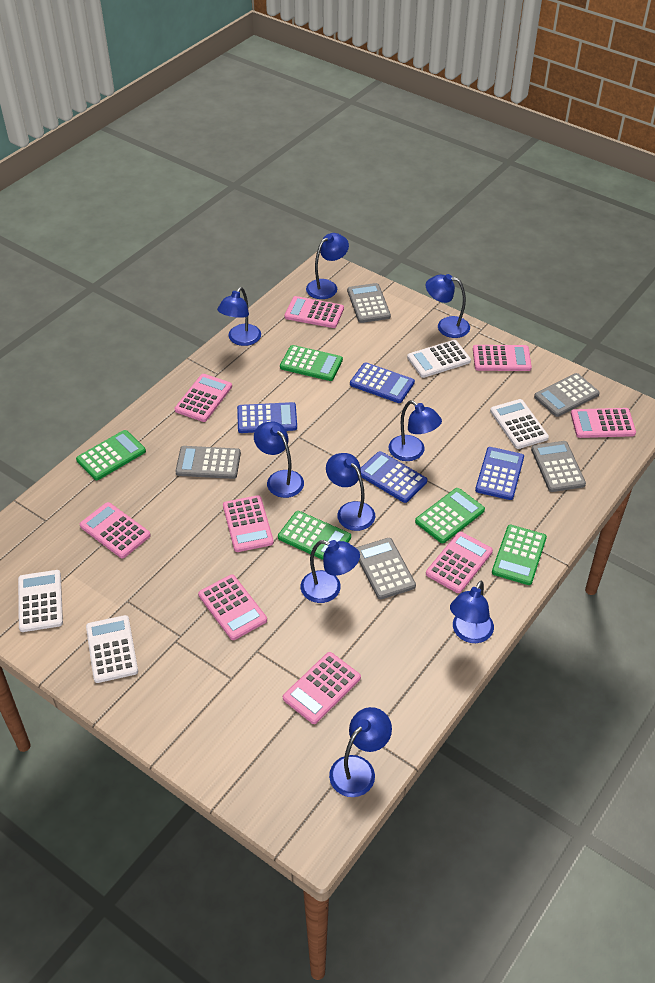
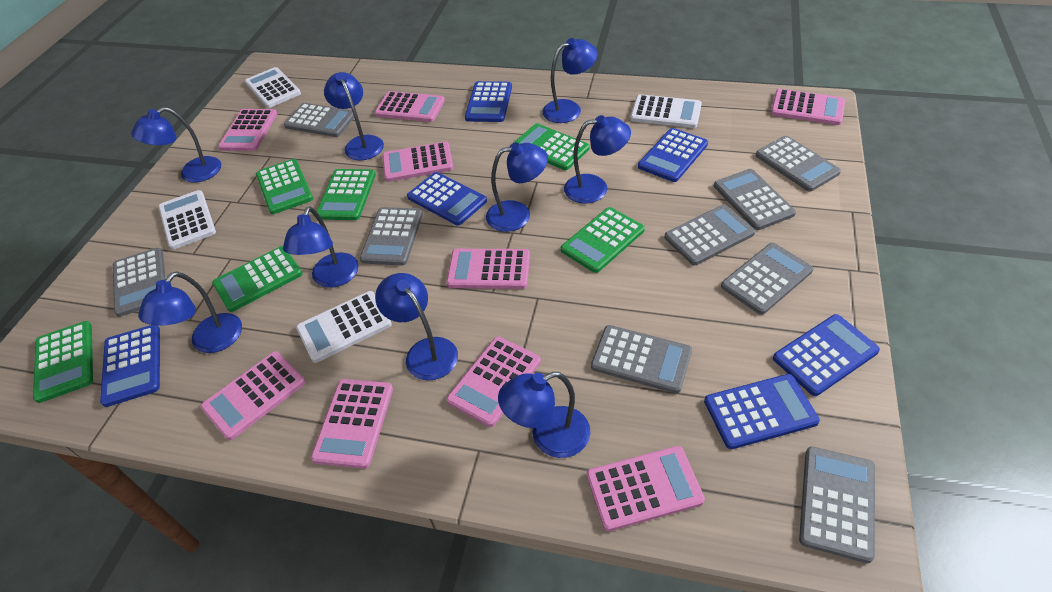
blue calculator: 4 -> 6
green calculator: 5 -> 6
grey calculator: 5 -> 9

